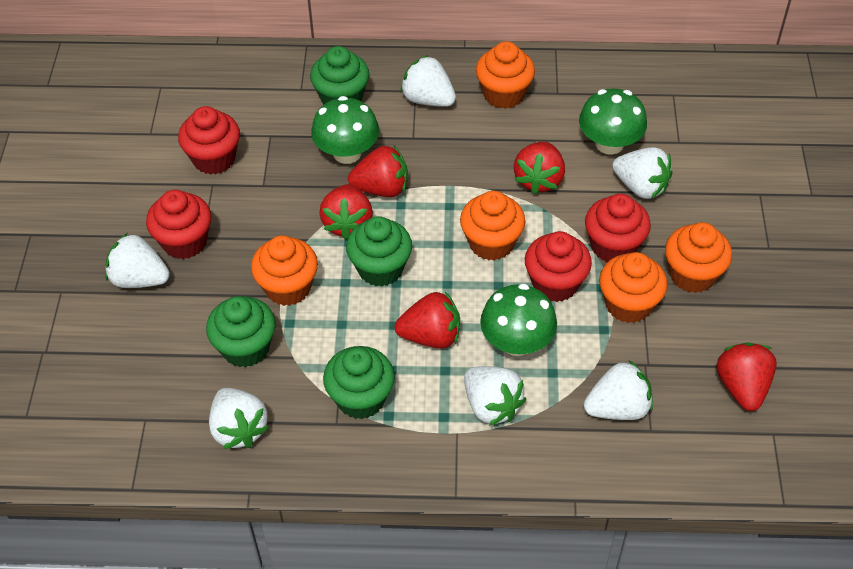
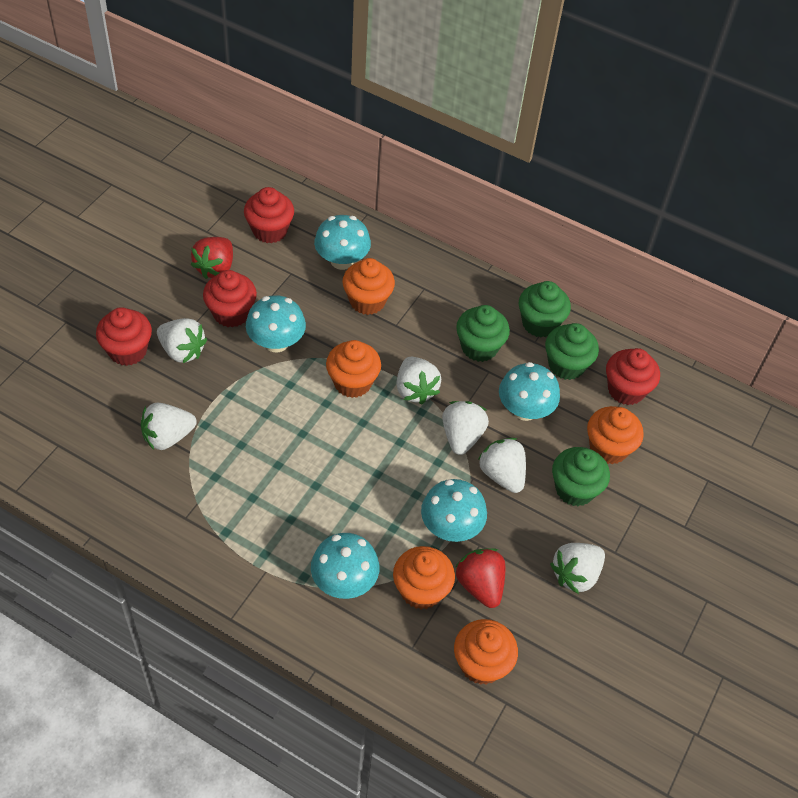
green mushroom: 3 -> 0
red strawberry: 5 -> 2
turquoise mushroom: 0 -> 5

